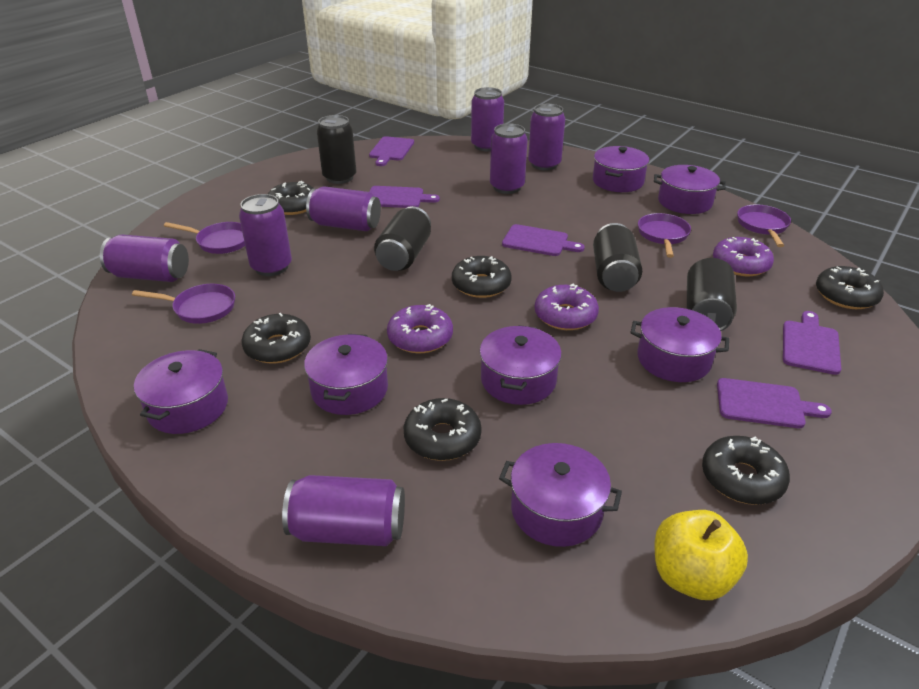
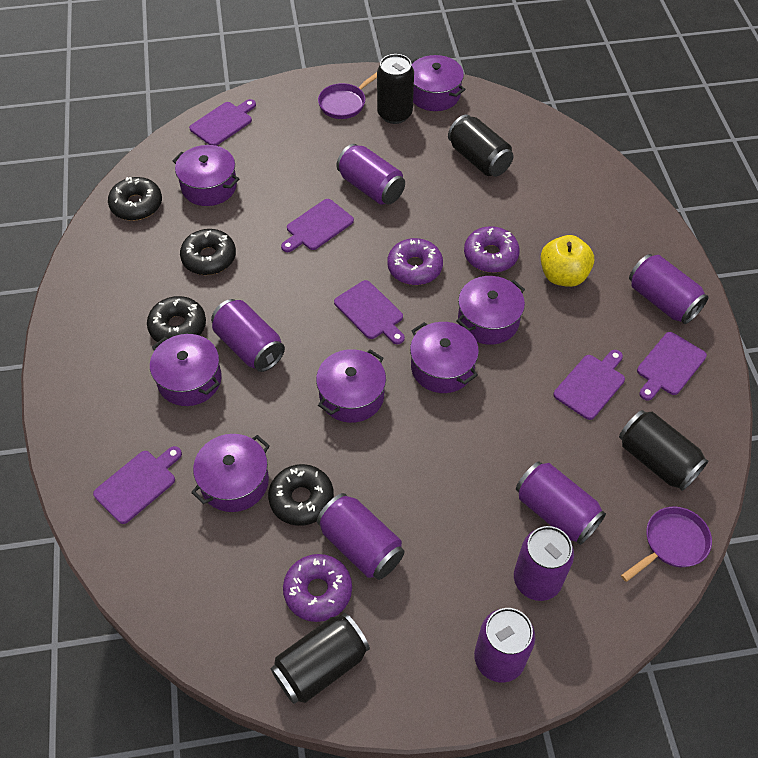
black donut: 6 -> 4
purple cutting board: 5 -> 6
purple pan: 4 -> 2

